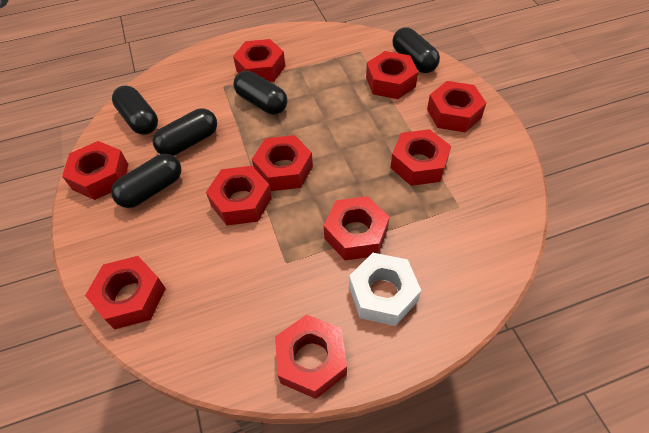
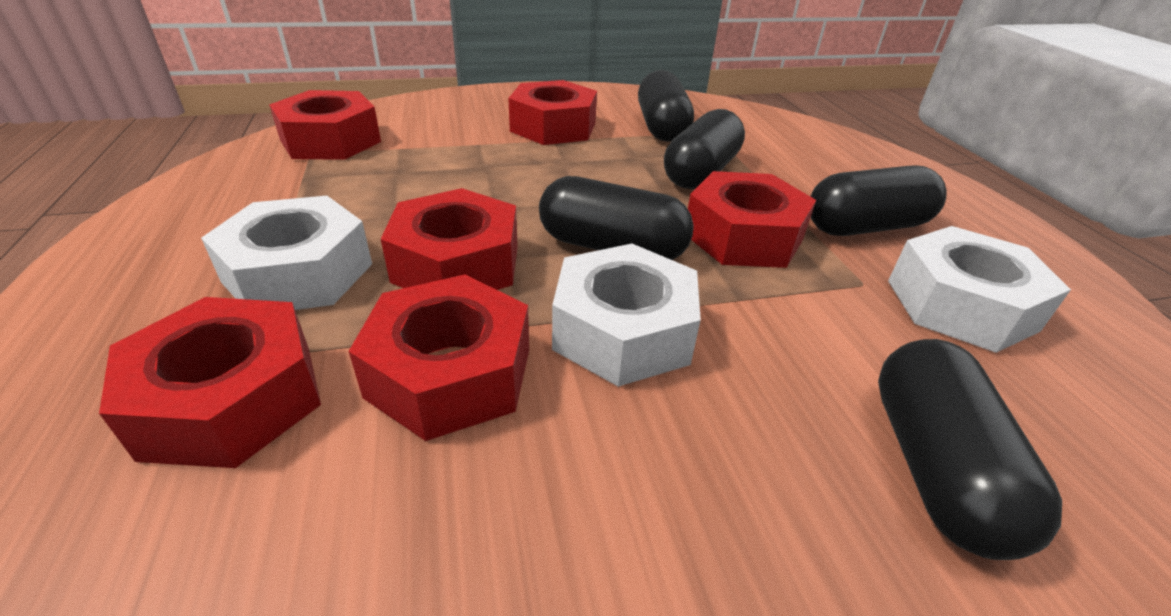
red nut: 10 -> 6
white nut: 1 -> 3

